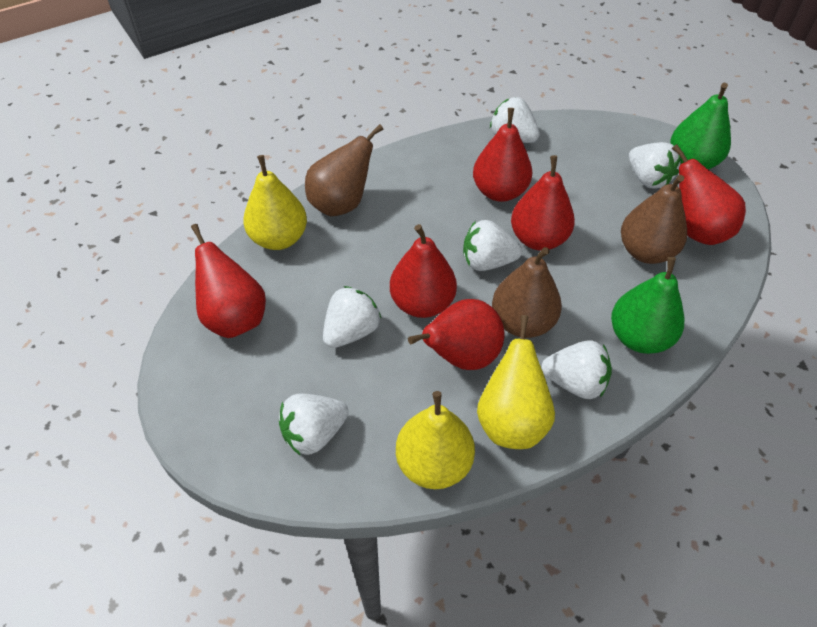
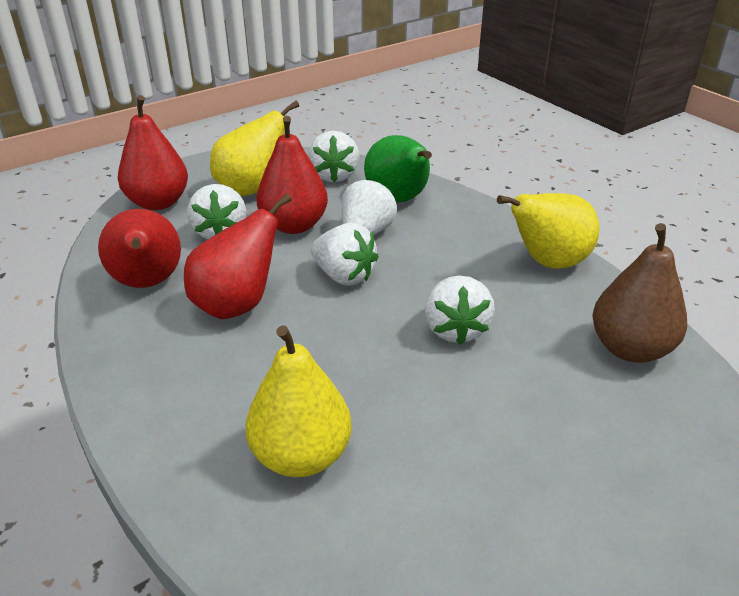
brown pear: 3 -> 1
green pear: 2 -> 1
red pear: 6 -> 4
white strawberry: 6 -> 5

